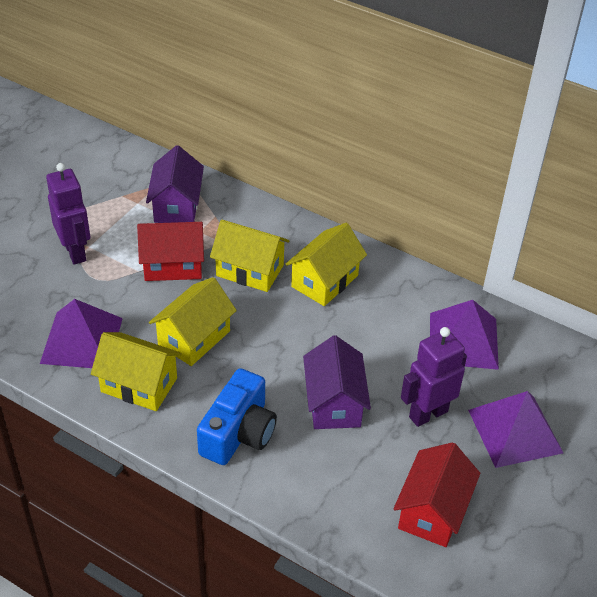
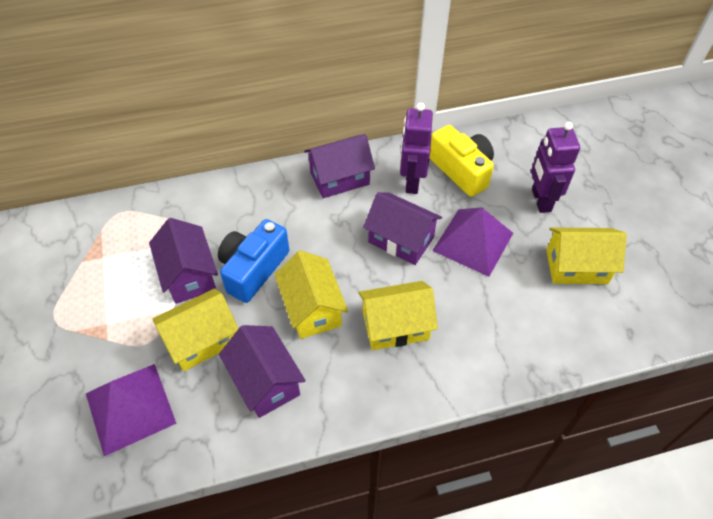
purple house: 2 -> 4
purple pyramid: 3 -> 2
red house: 2 -> 0
yellow camera: 0 -> 1

